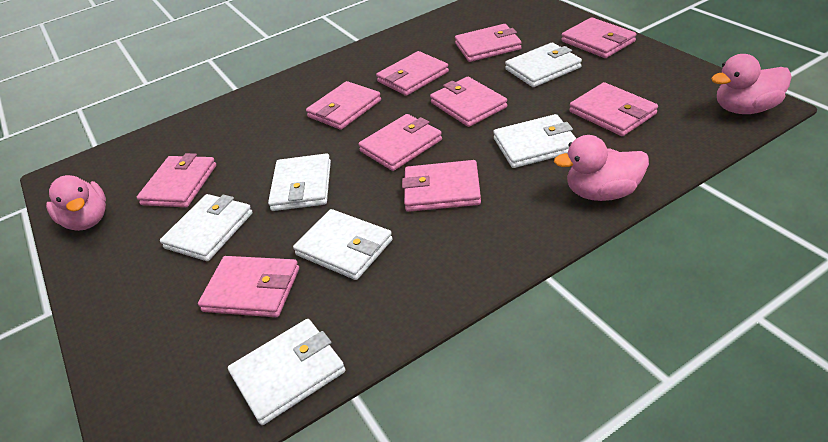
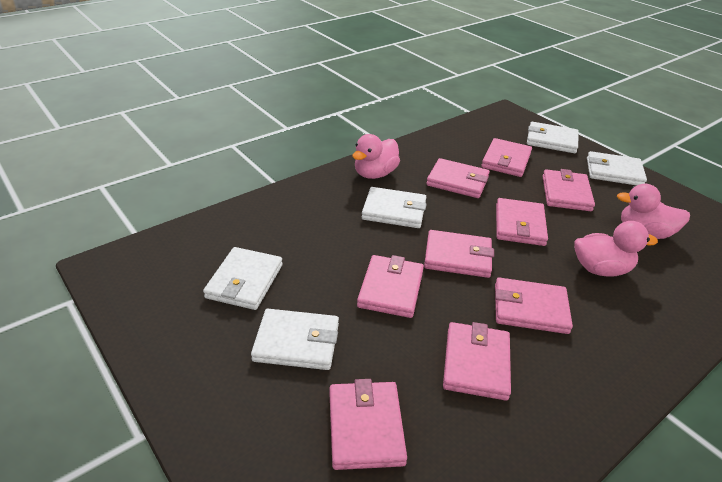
pink wallet: 10 -> 9
white wallet: 6 -> 5

